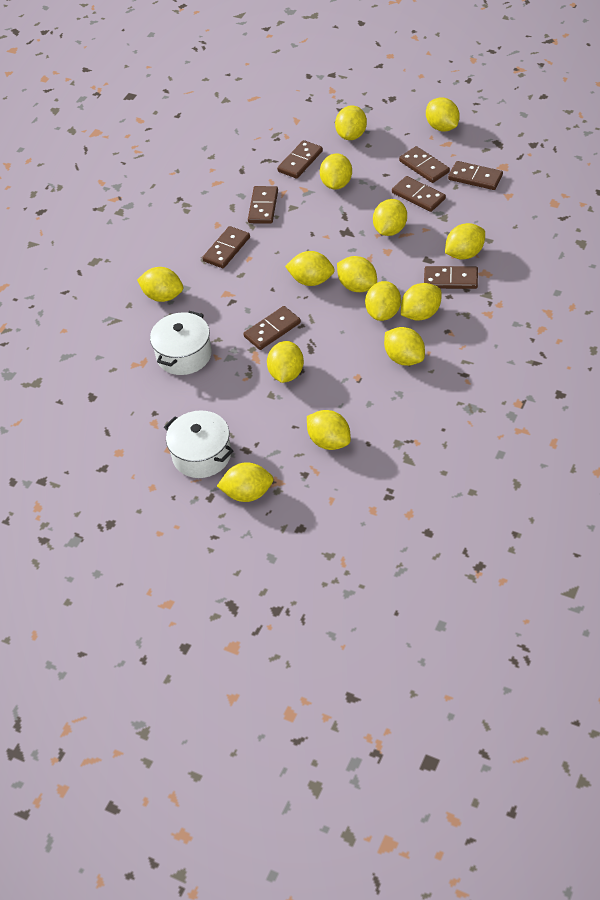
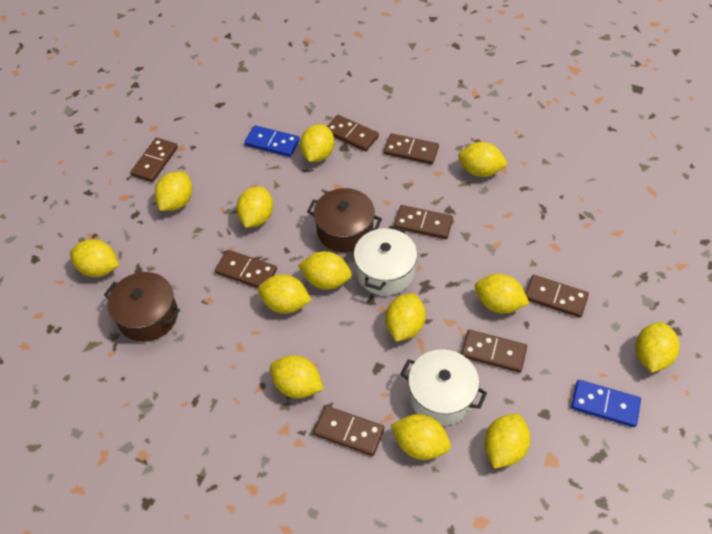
blue domino: 0 -> 2
brown pot: 0 -> 2
yellow lemon: 14 -> 13

